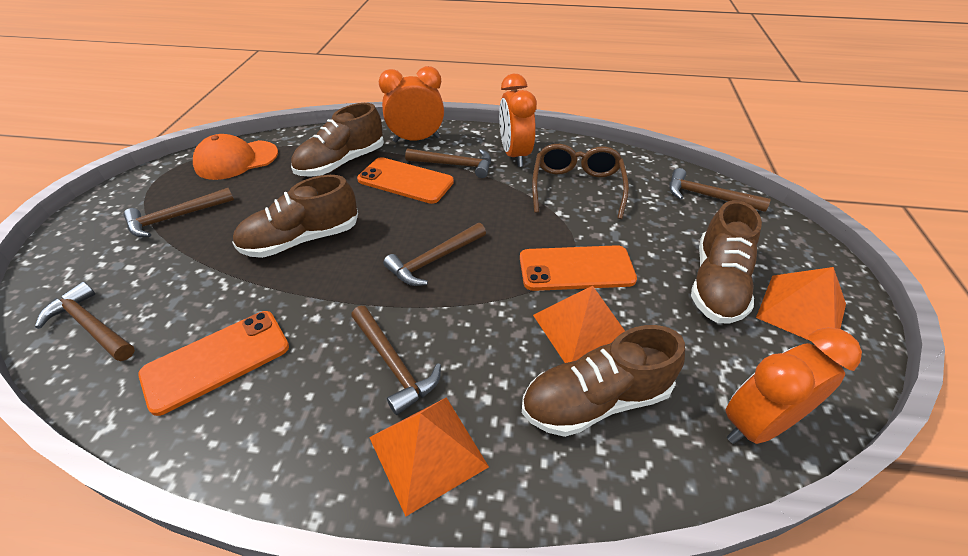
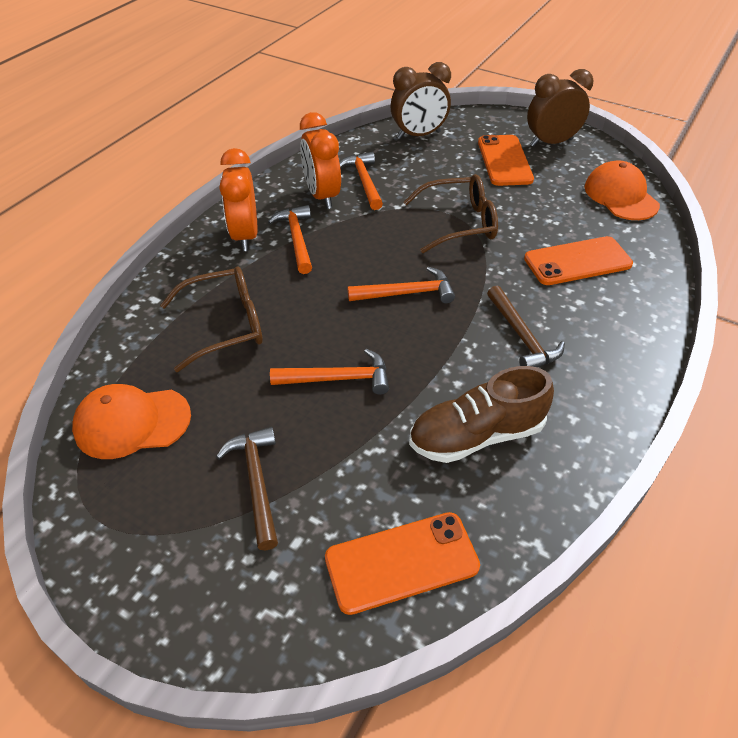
brown clock: 0 -> 2
brown glasses: 1 -> 2
brown hammer: 6 -> 2
brown shoe: 4 -> 1
orange cap: 1 -> 2
orange clock: 3 -> 2
orange hammer: 0 -> 4
orange pyramid: 3 -> 0

